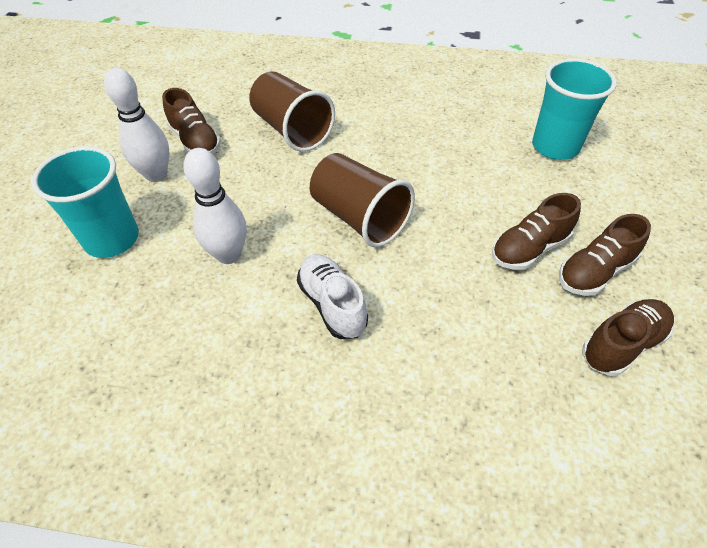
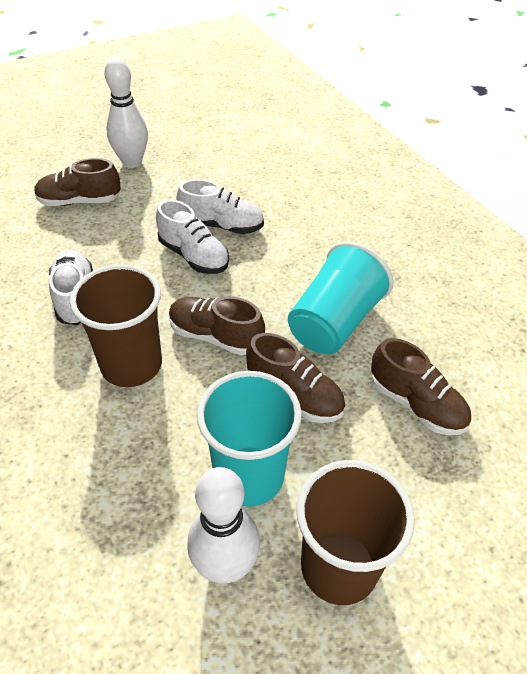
white shoe: 1 -> 3

